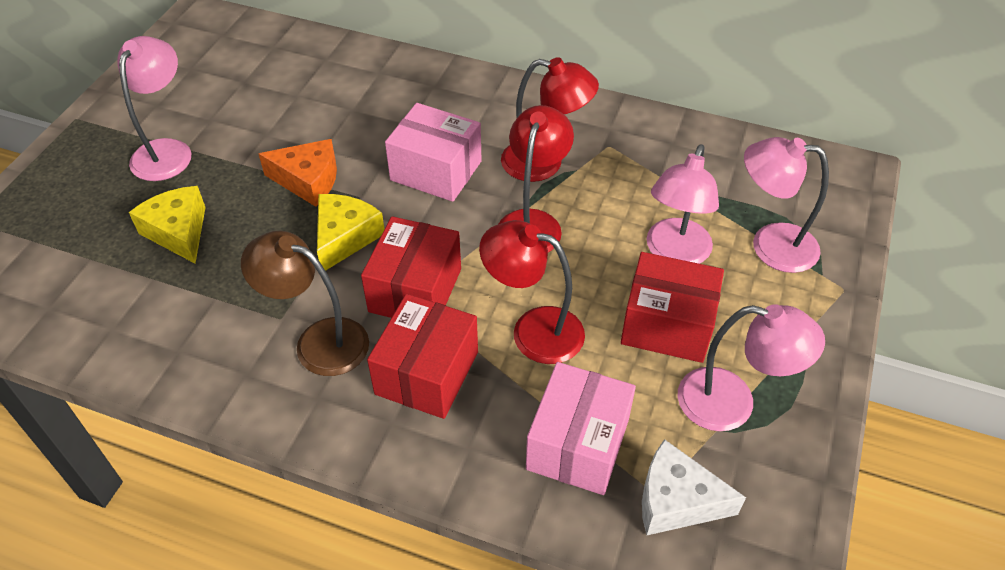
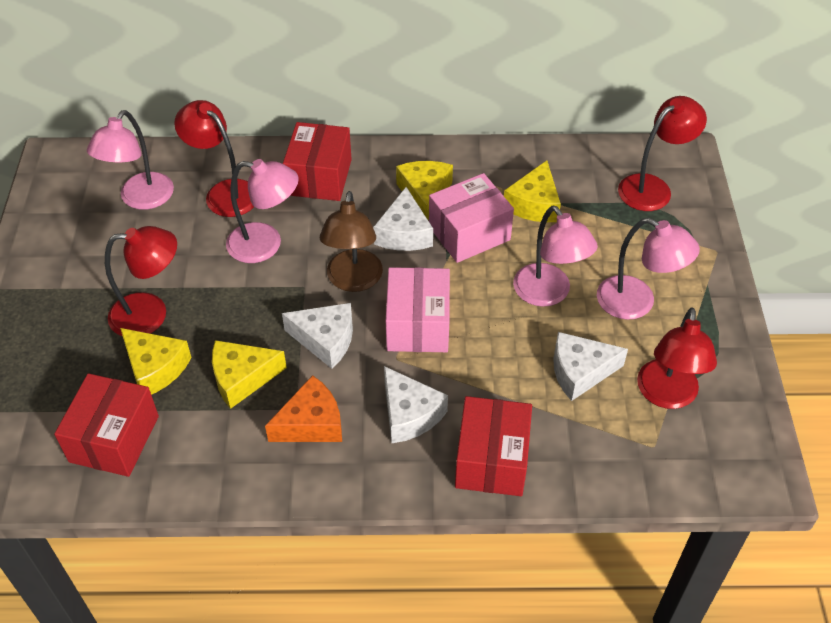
red lamp: 3 -> 4
white cheese: 1 -> 4
yellow cheese: 2 -> 4

